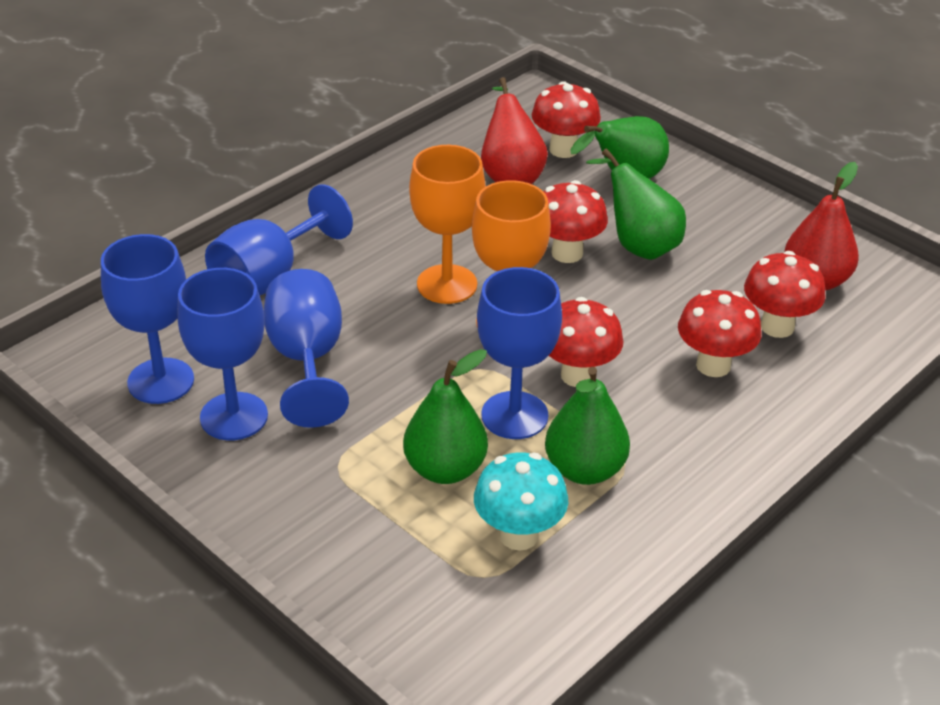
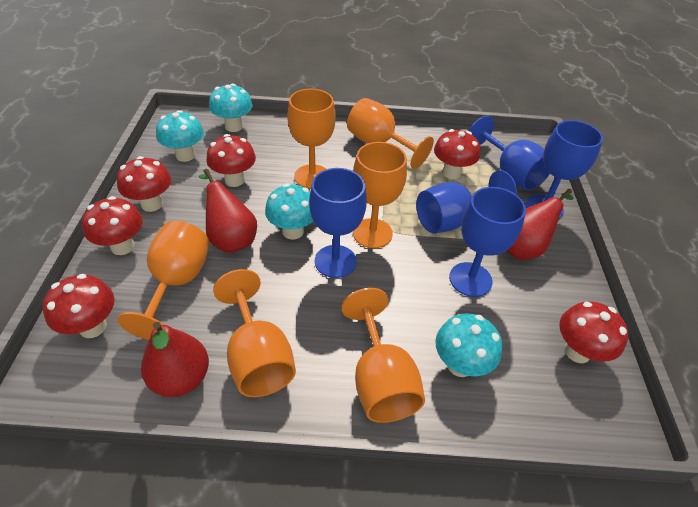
green pear: 4 -> 0
orange goblet: 2 -> 6
red mushroom: 5 -> 6
red pear: 2 -> 3
turquoise mushroom: 1 -> 4

